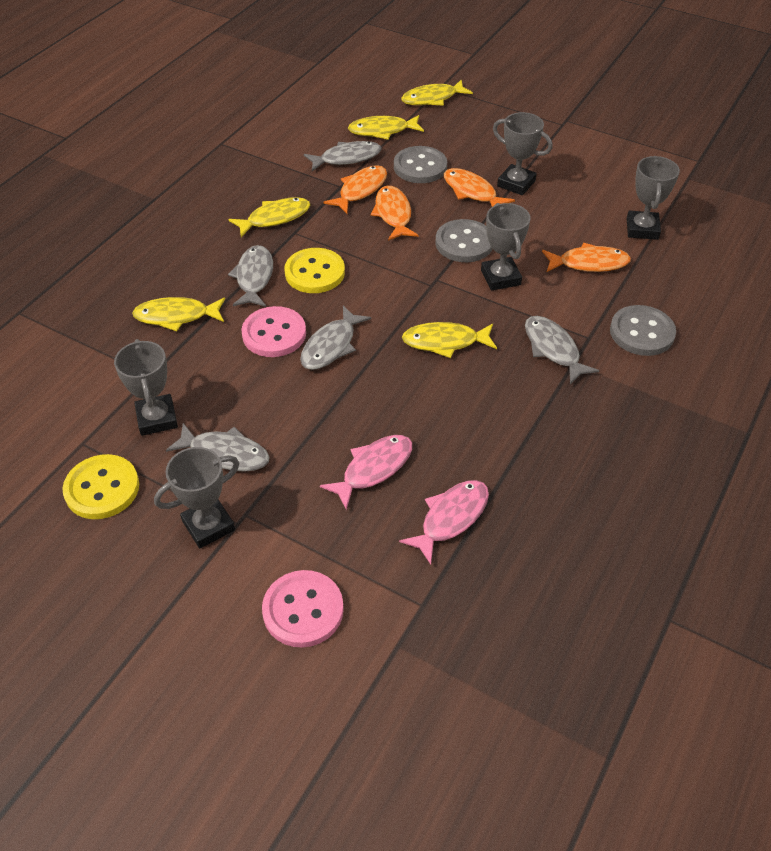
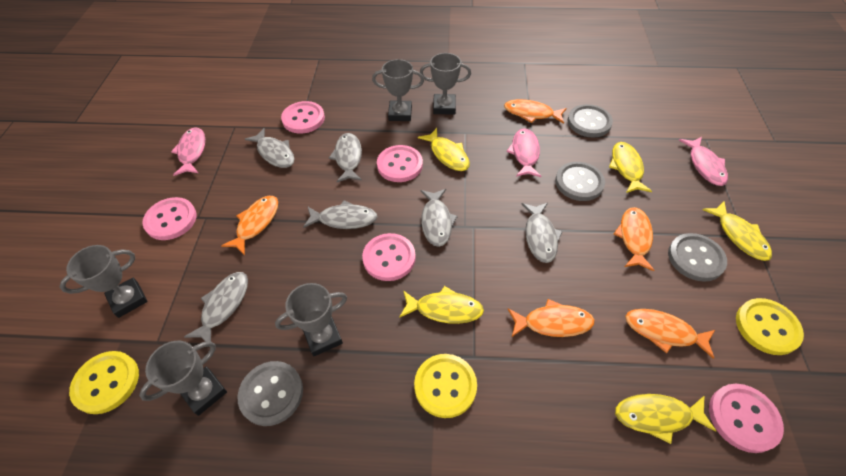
grey button: 3 -> 4
grey fish: 5 -> 6
orange fish: 4 -> 5
pink button: 2 -> 5
pink fish: 2 -> 3
yellow button: 2 -> 3

